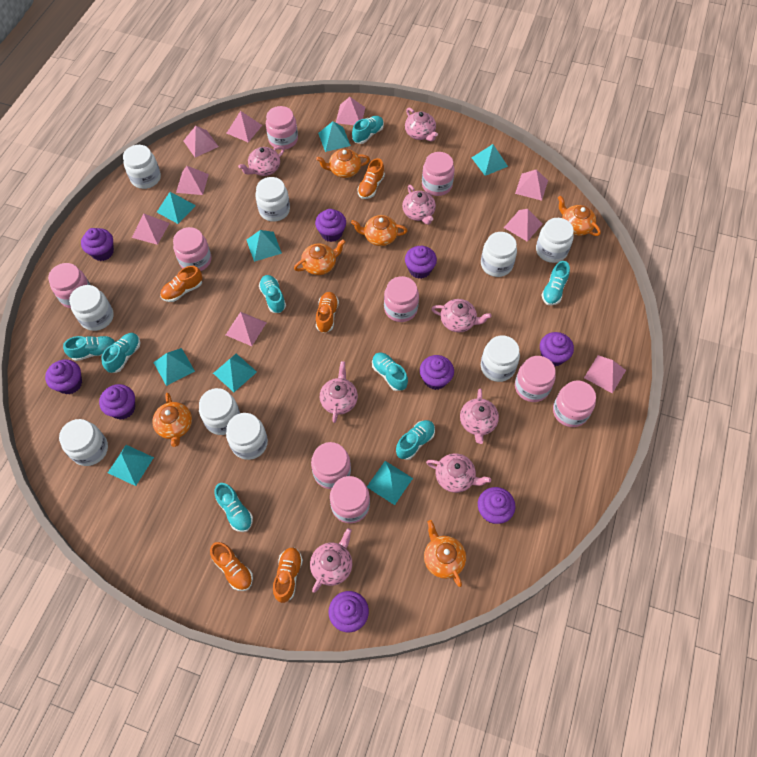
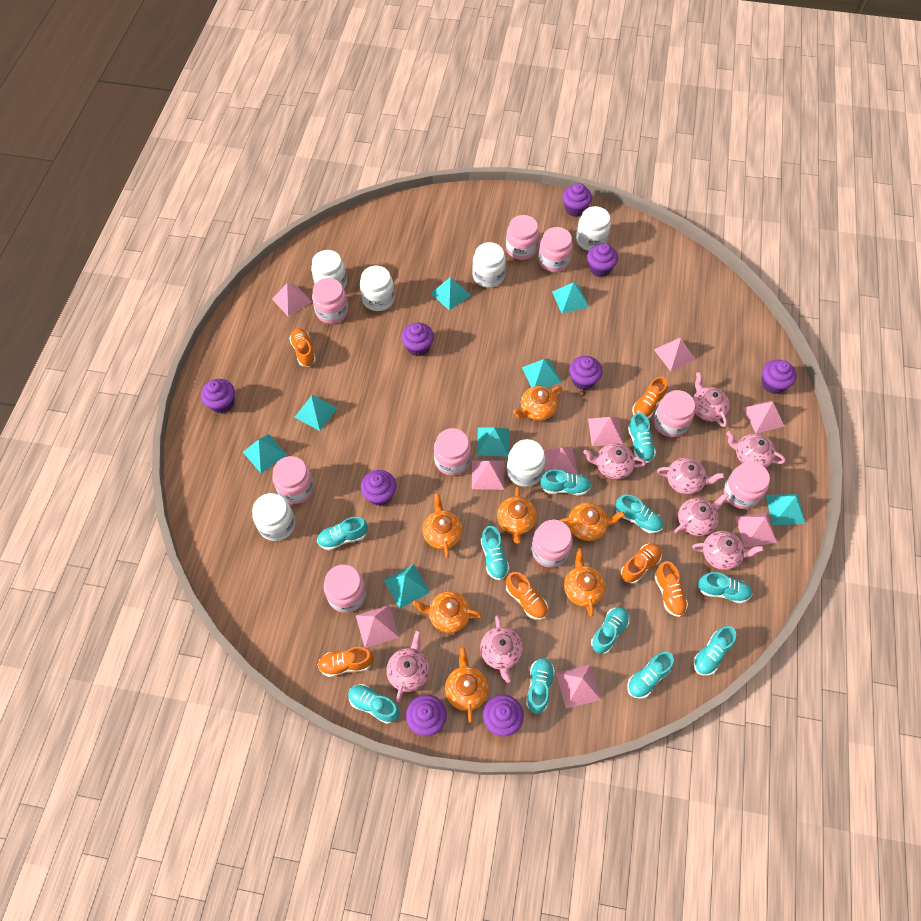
orange shoe: 5 -> 6
orange teapot: 6 -> 7
turquoise shoe: 8 -> 11
white jar: 9 -> 6

